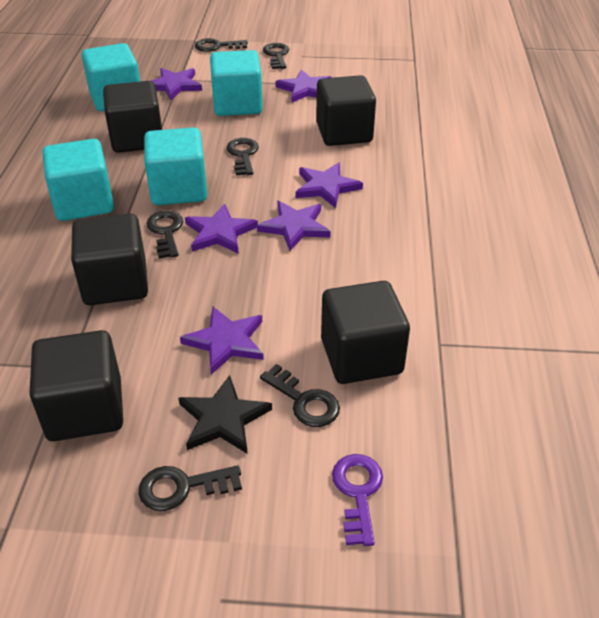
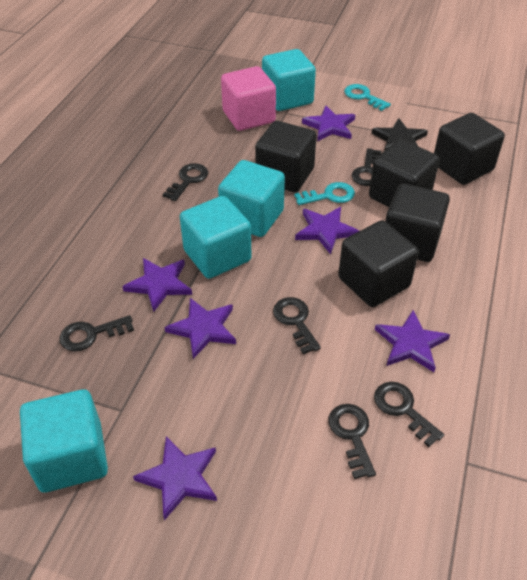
pink cube: 0 -> 1
purple key: 1 -> 0
turquoise key: 0 -> 2

